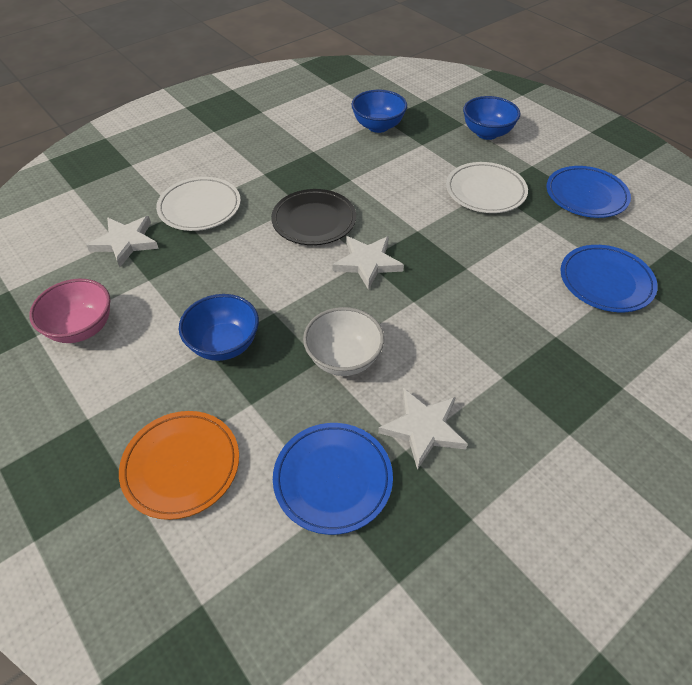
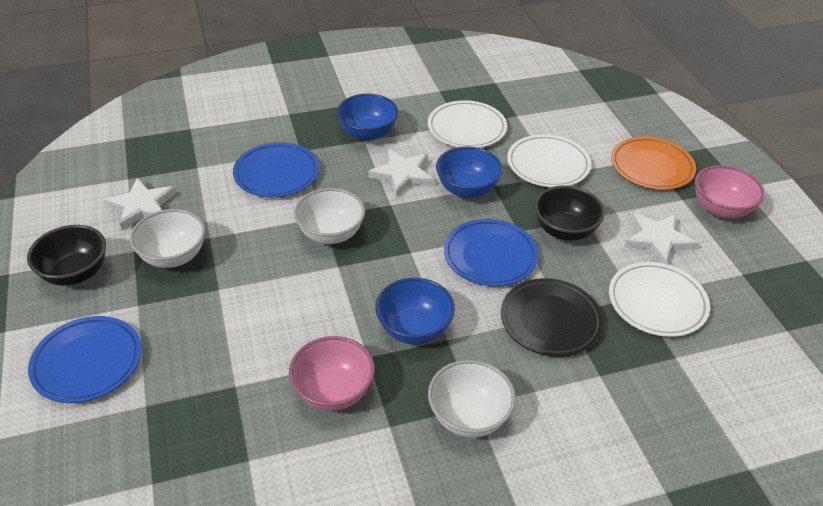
black bowl: 0 -> 2
pink bowl: 1 -> 2
white bowl: 1 -> 3
white plate: 2 -> 3

